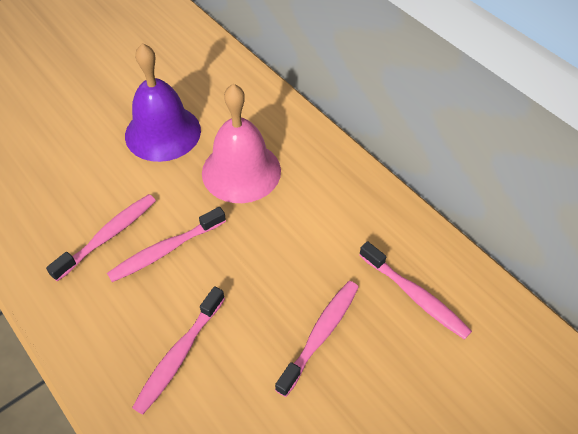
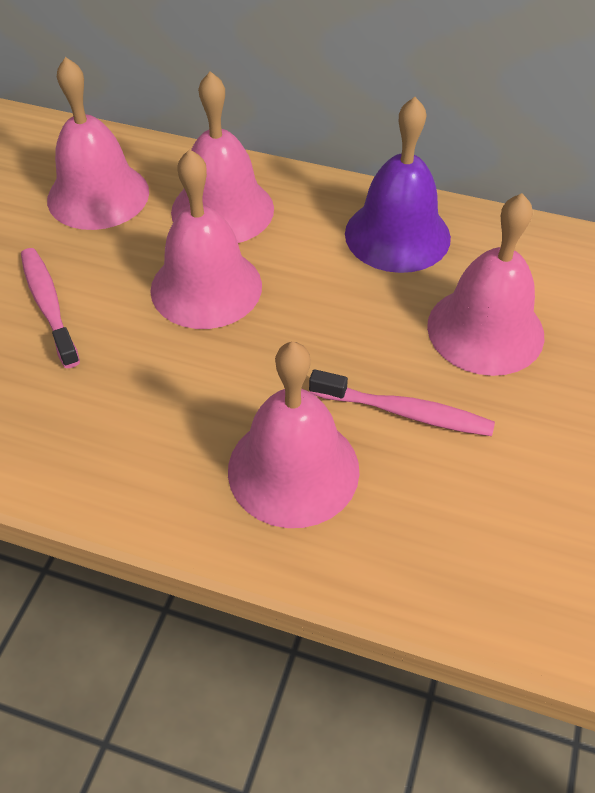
pink bell: 1 -> 5
pink toothbrush: 5 -> 2

